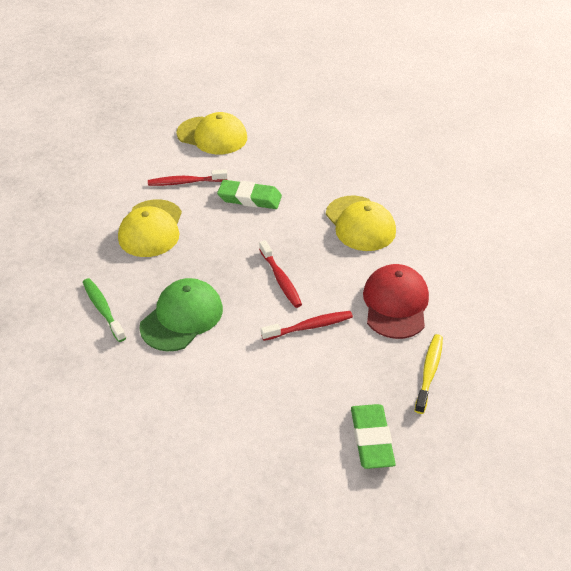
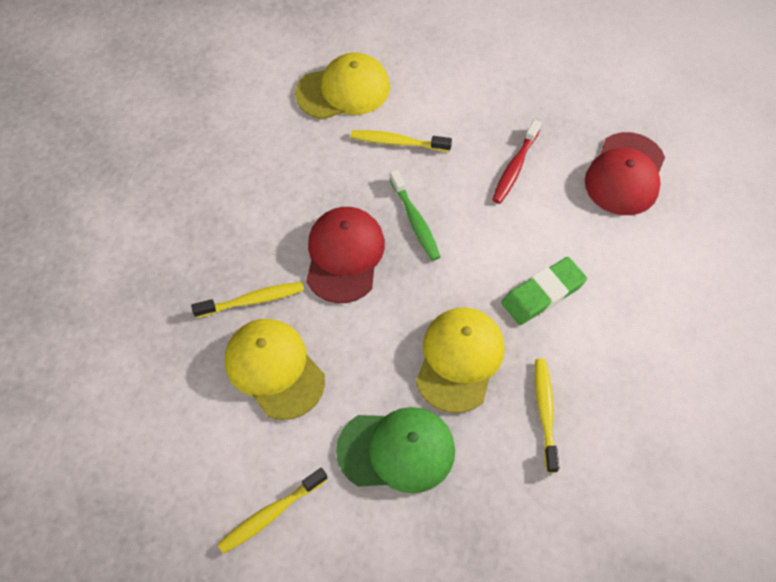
green eraser: 2 -> 1
red cap: 1 -> 2
red toothbrush: 3 -> 1
yellow toothbrush: 1 -> 4

